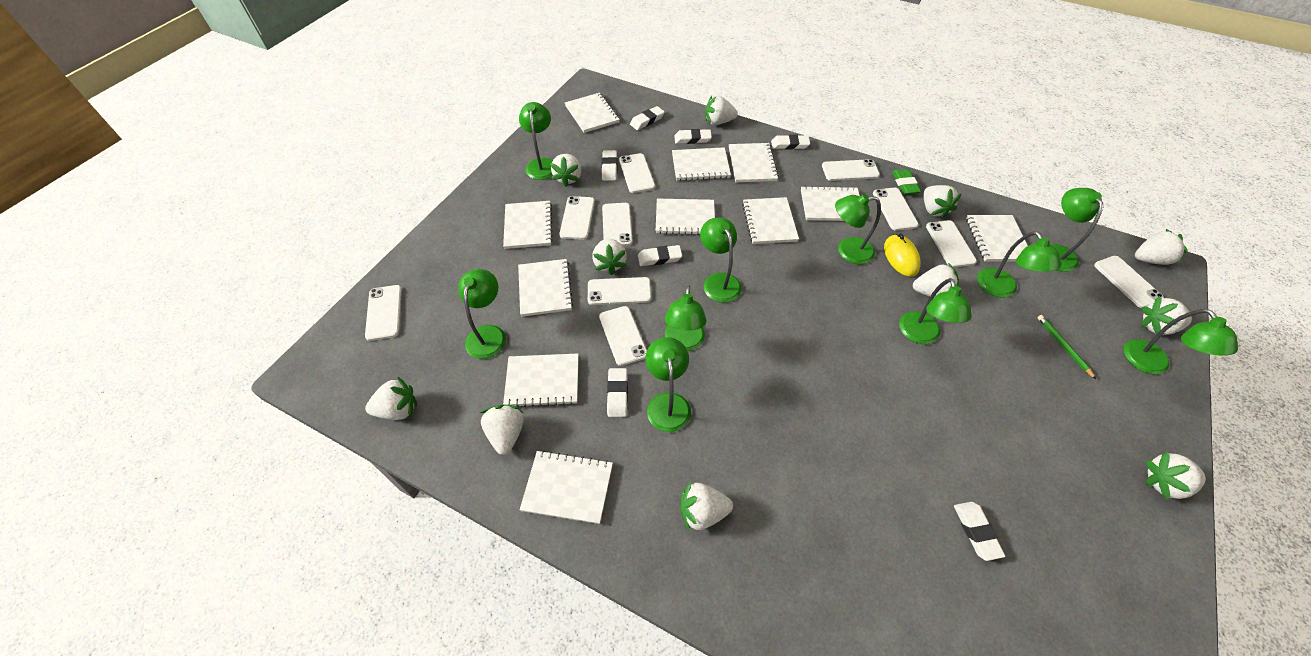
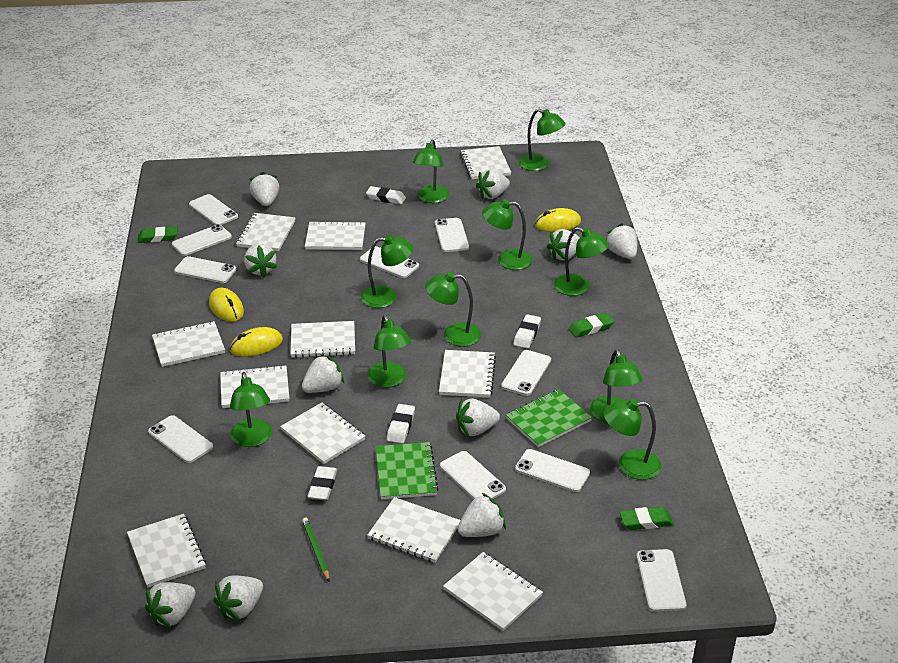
green eraser: 1 -> 3
green notebook: 0 -> 2
white eraser: 7 -> 4
white strawberry: 11 -> 10
yellow mouse: 1 -> 3

